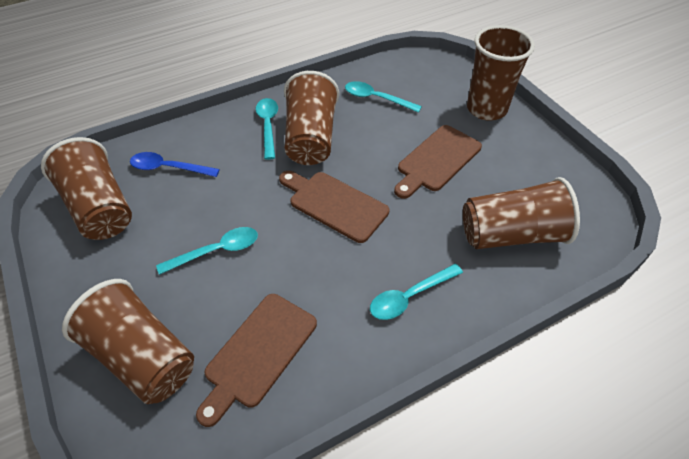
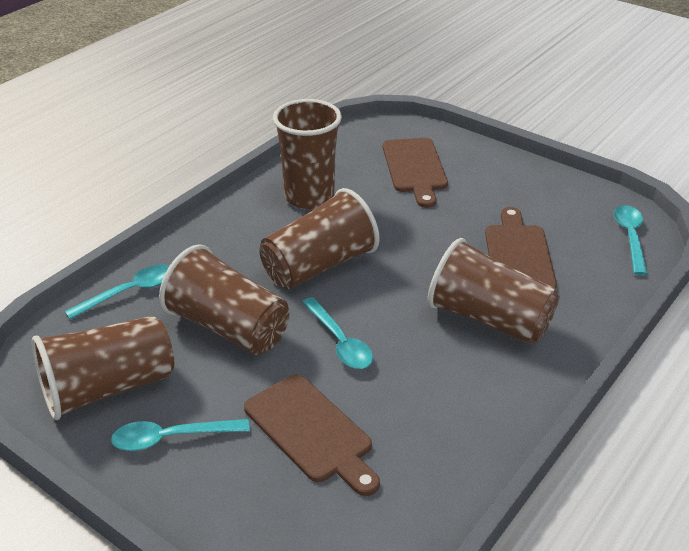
blue spoon: 1 -> 0

